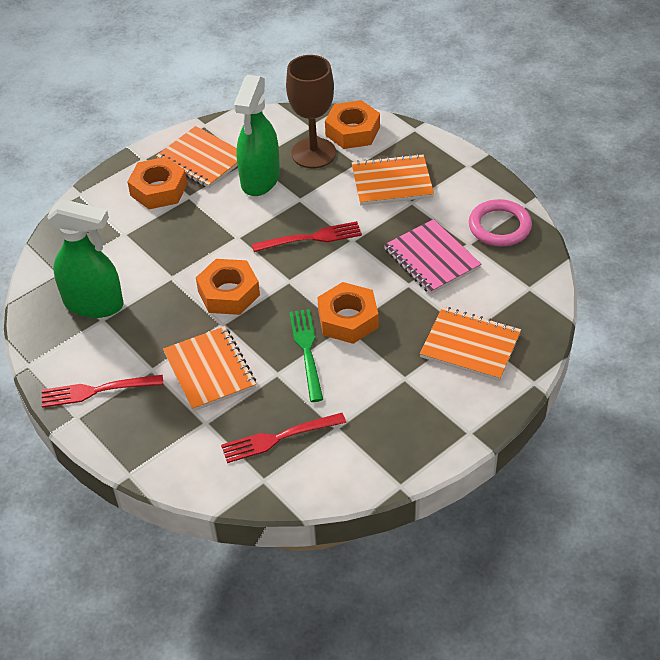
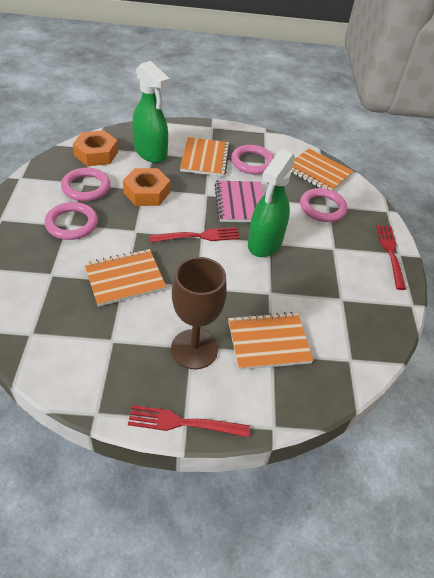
green fork: 1 -> 0
orange nut: 4 -> 2
pink ring: 1 -> 4

